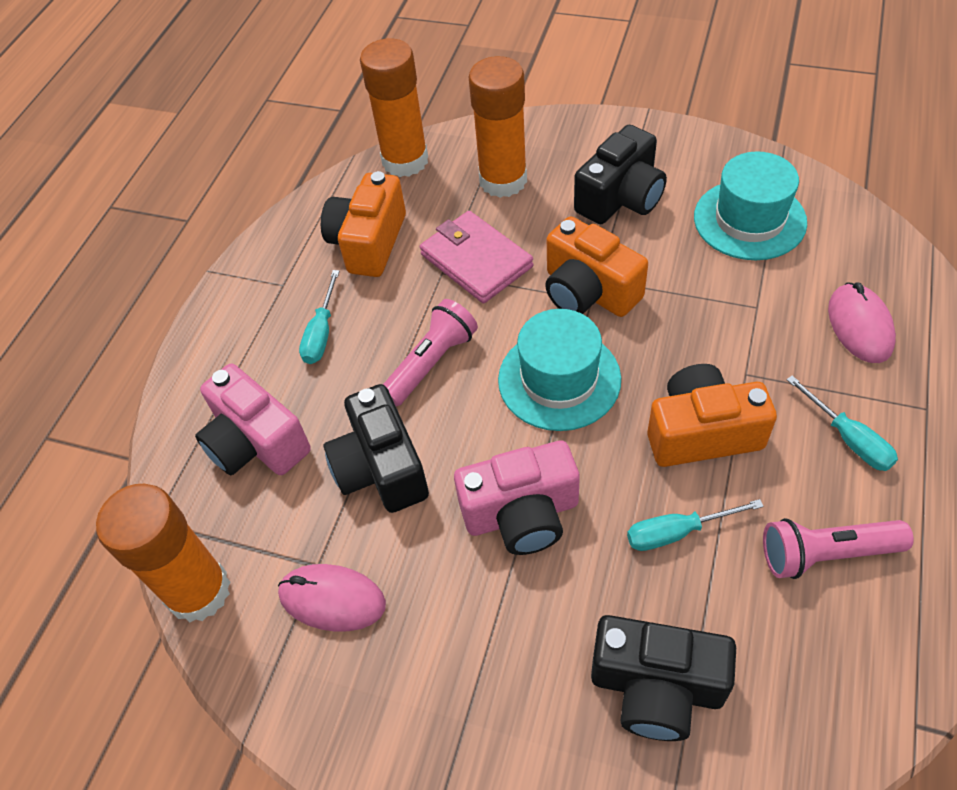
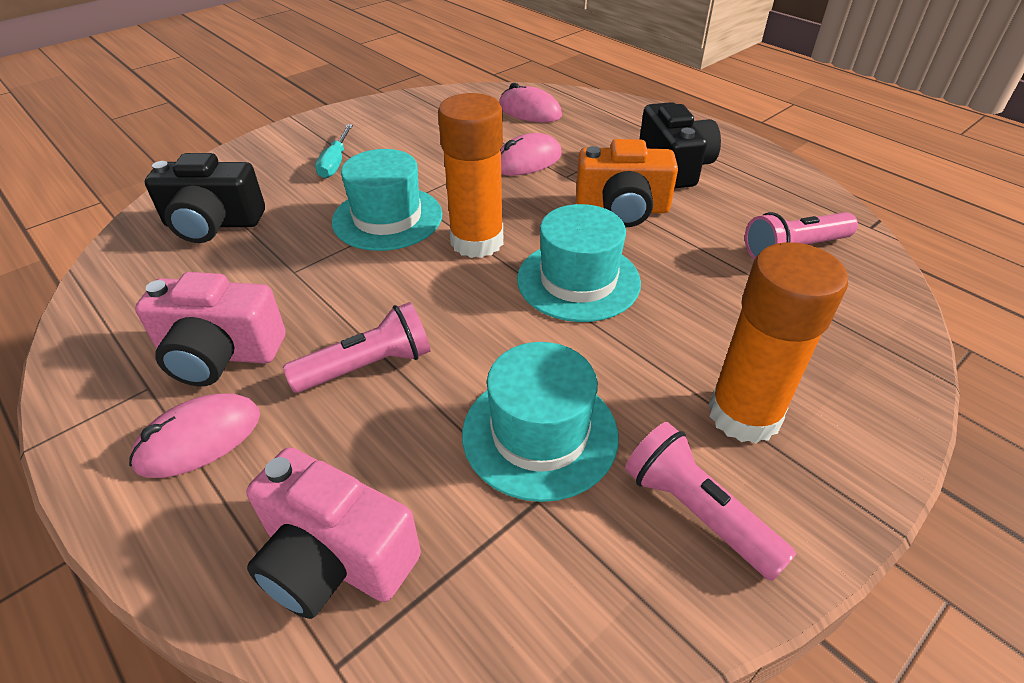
black camera: 3 -> 2
orange camera: 3 -> 1
orange glue stick: 3 -> 2
pink flashlight: 2 -> 3
pink mouse: 2 -> 3
pink wallet: 1 -> 0
turquoise hat: 2 -> 3
turquoise screwdriver: 3 -> 1

